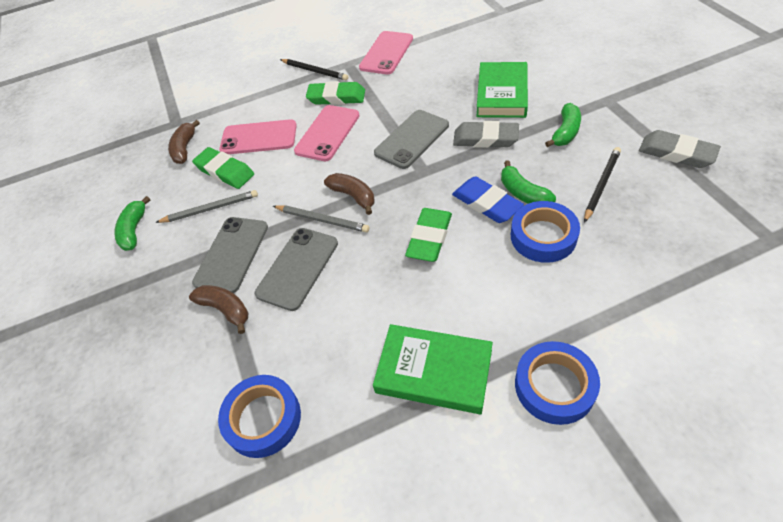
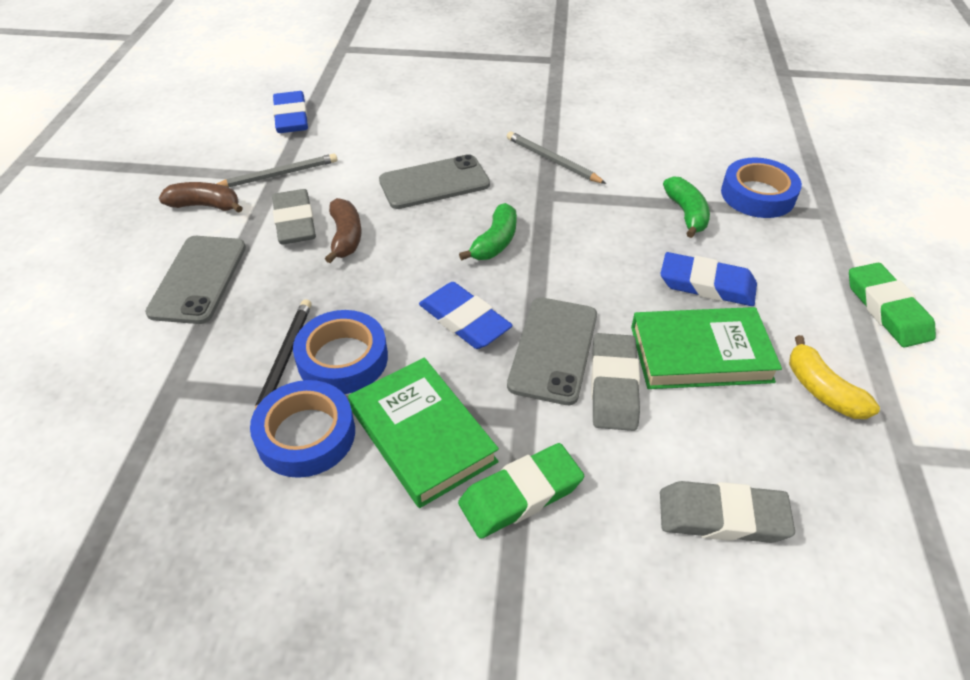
black pencil: 2 -> 1
blue eraser: 1 -> 3
brown banana: 3 -> 2
green banana: 3 -> 2
green eraser: 3 -> 2
grey eraser: 2 -> 3
pink phone: 3 -> 0
yellow banana: 0 -> 1

